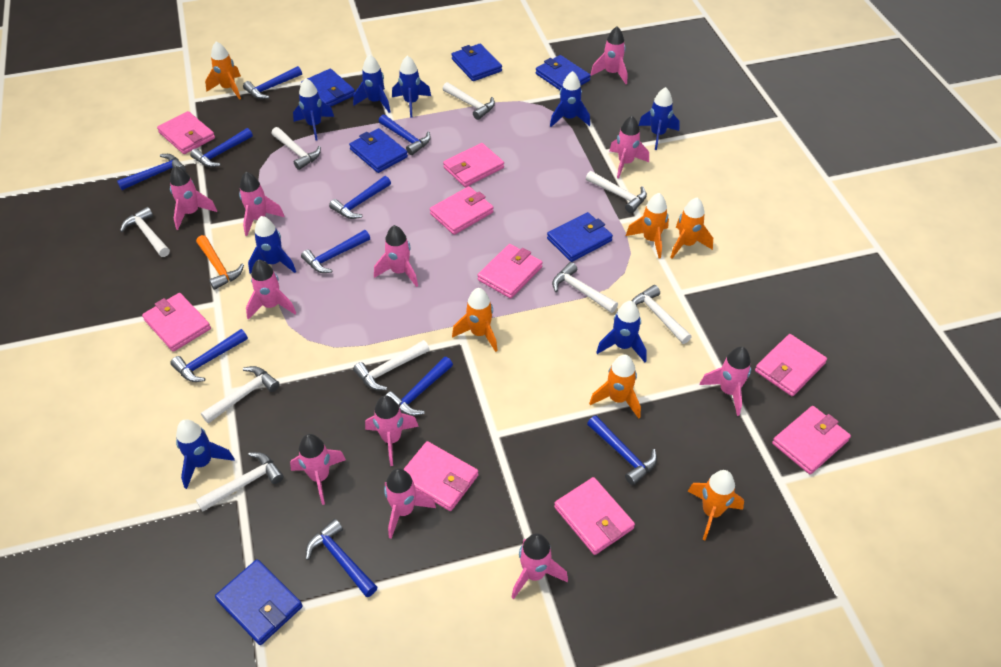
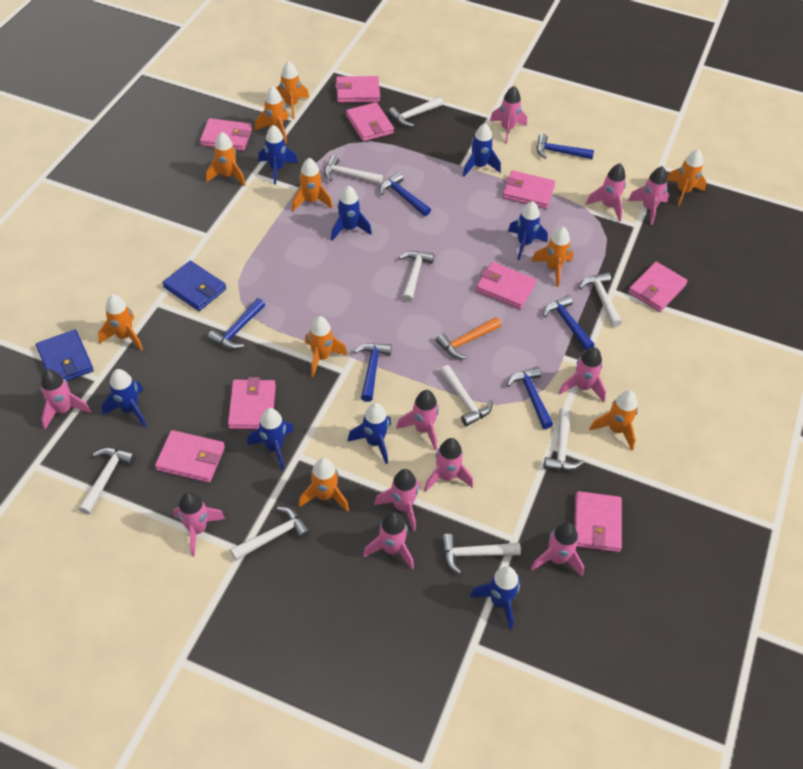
blue hammer: 10 -> 6
blue wallet: 6 -> 2
orange rocket: 6 -> 10

